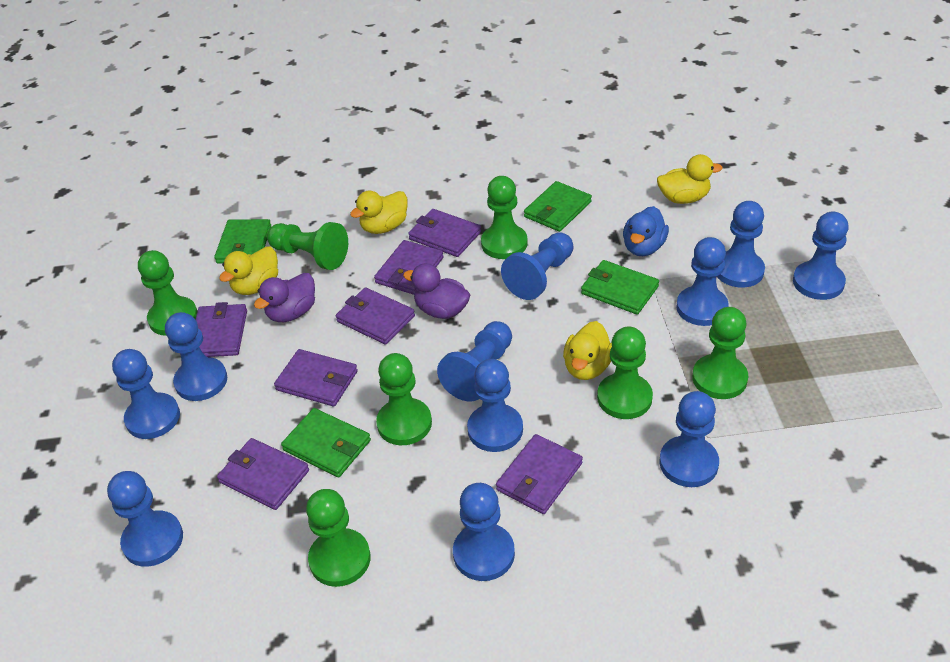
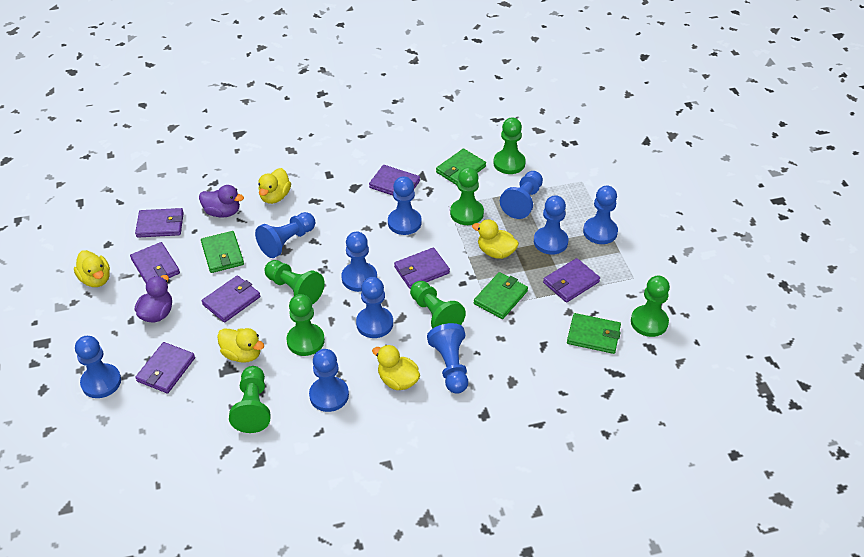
blue duck: 1 -> 0
blue pawn: 11 -> 10
yellow duck: 4 -> 5

